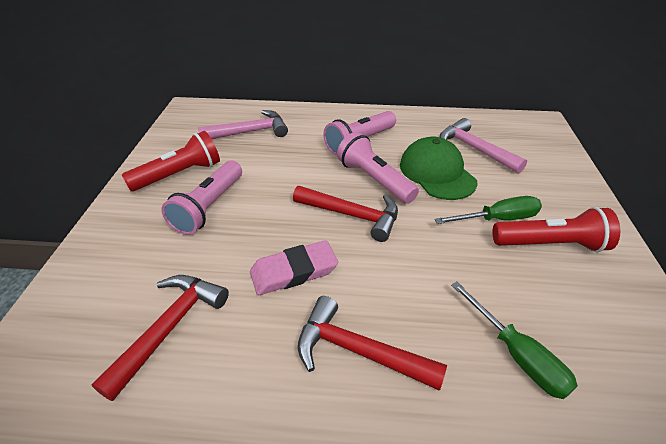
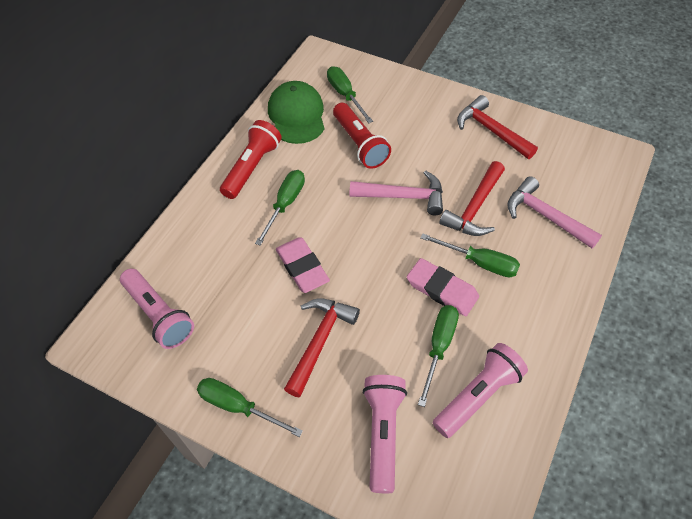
green screwdriver: 2 -> 5
pink eraser: 1 -> 2

